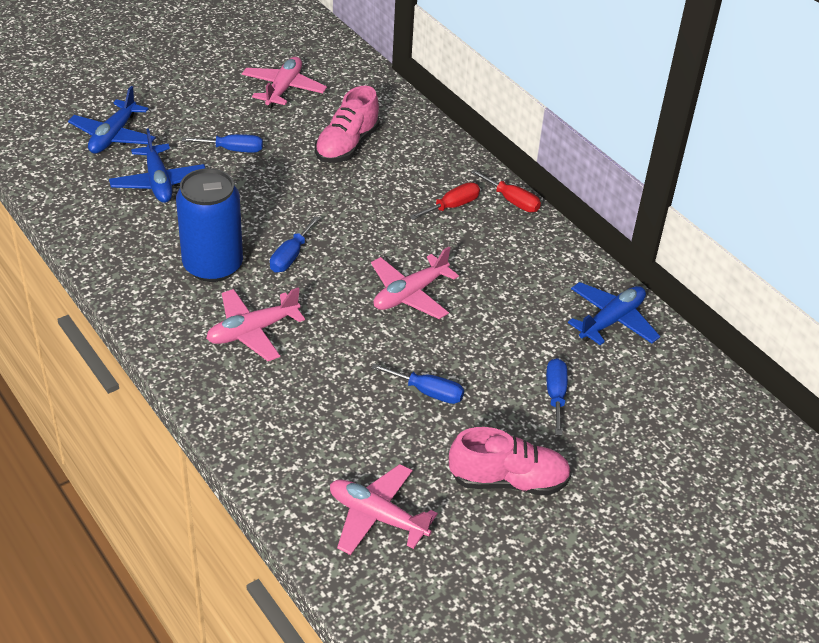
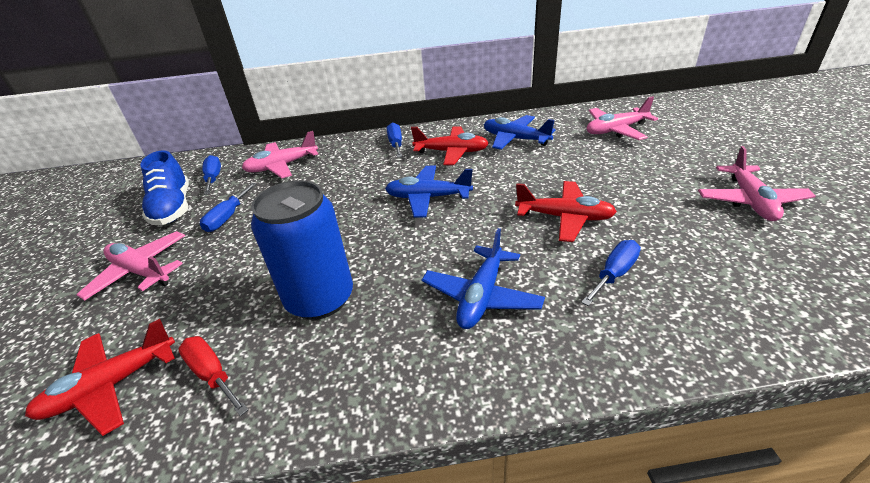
blue shoe: 0 -> 1
pink shoe: 2 -> 0
red plane: 0 -> 3
red screwdriver: 2 -> 1

